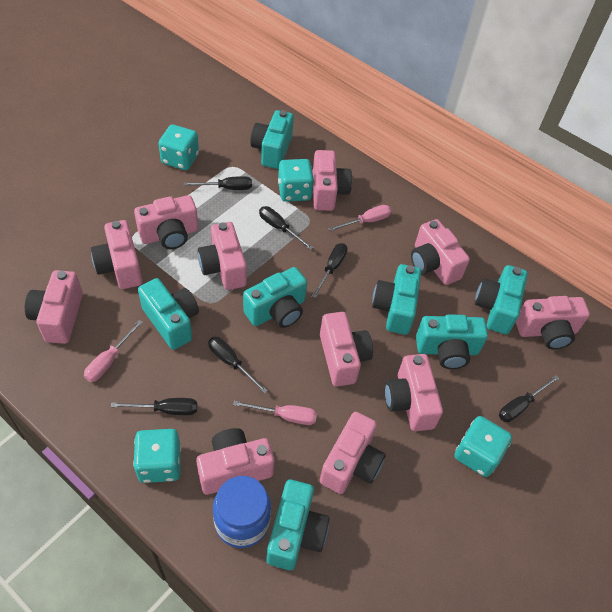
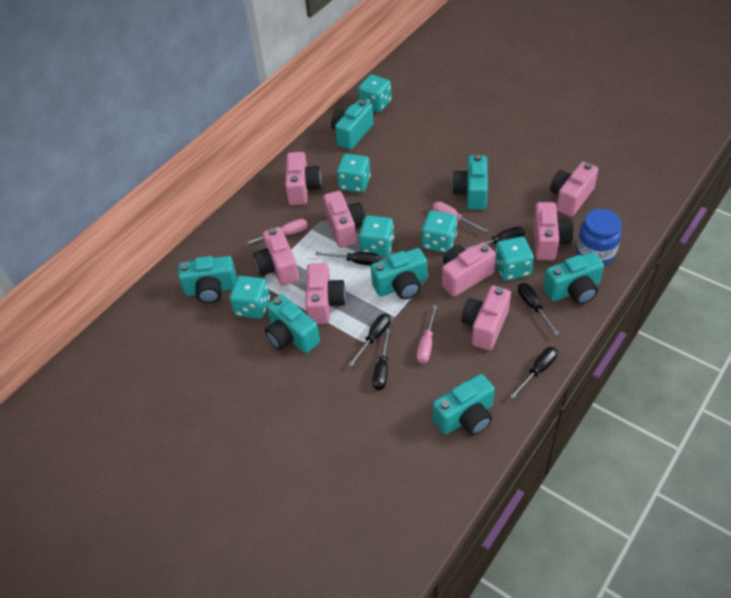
pink camera: 11 -> 8
turquoise dice: 4 -> 6

